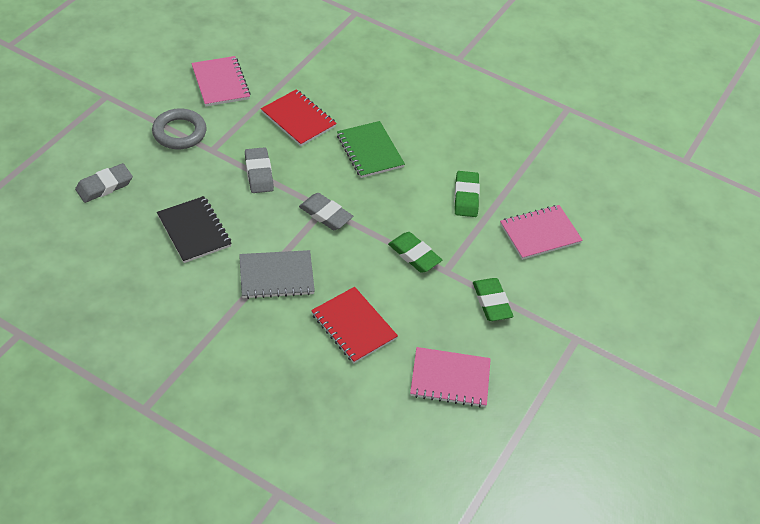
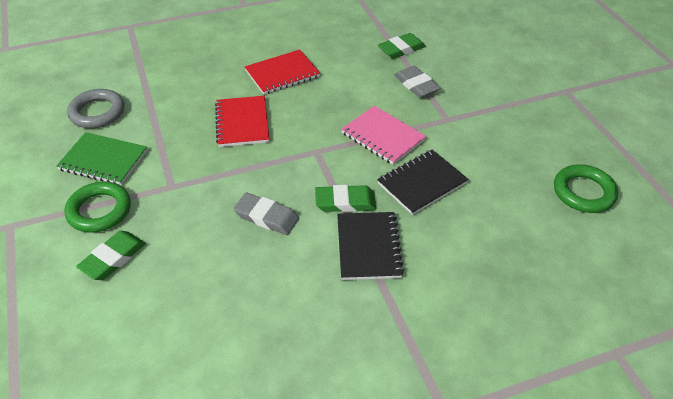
black notebook: 1 -> 2
green ring: 0 -> 2
grey eraser: 3 -> 2
grey notebook: 1 -> 0
pink notebook: 3 -> 1

